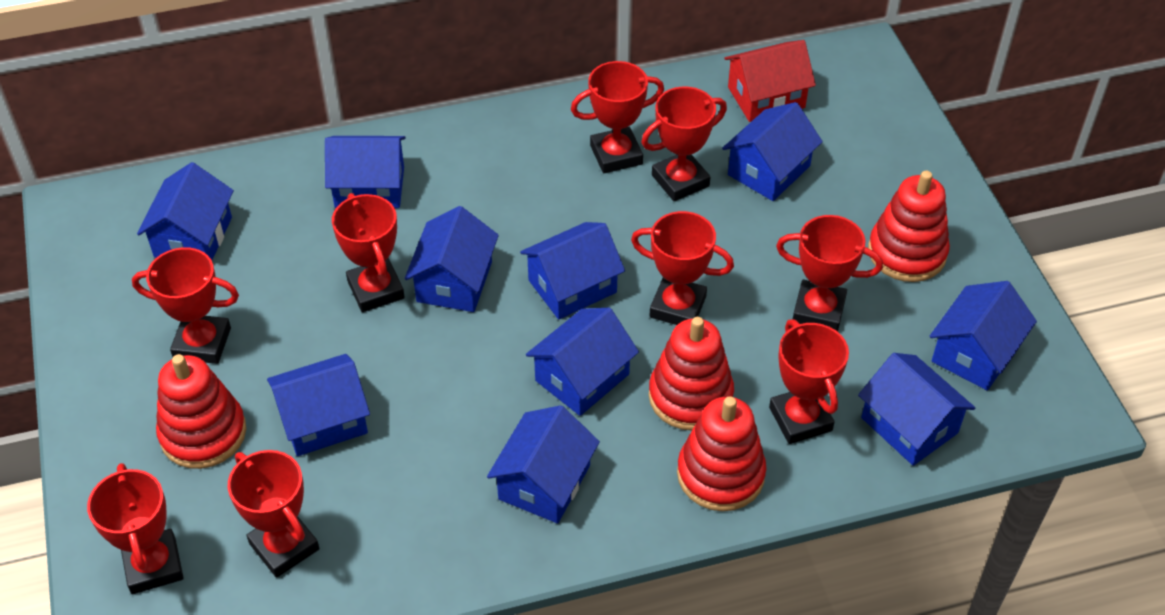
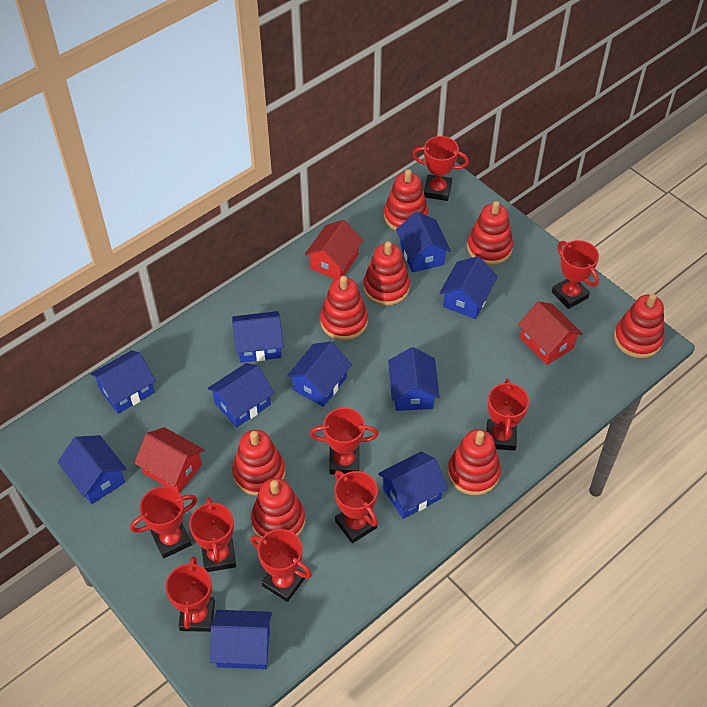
red house: 1 -> 3
red stacking toy: 4 -> 8

